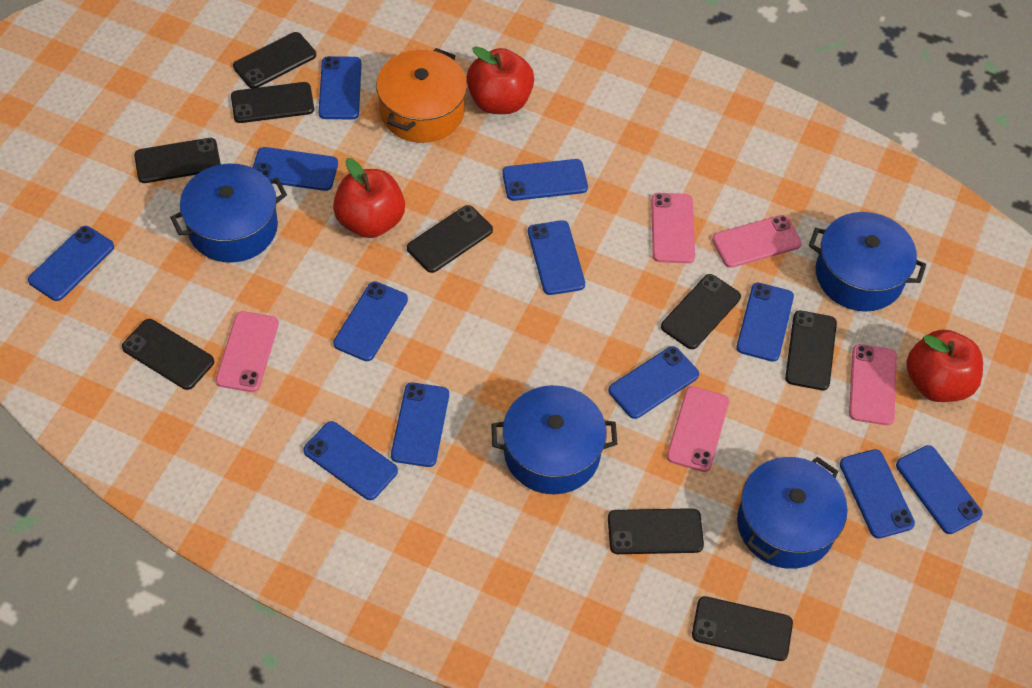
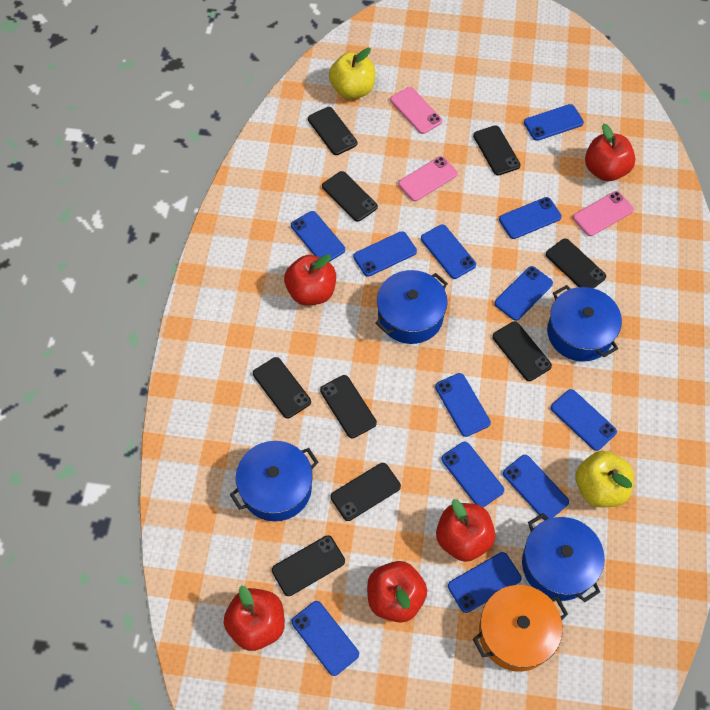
pink phone: 5 -> 3
red apple: 3 -> 5
yellow apple: 0 -> 2

